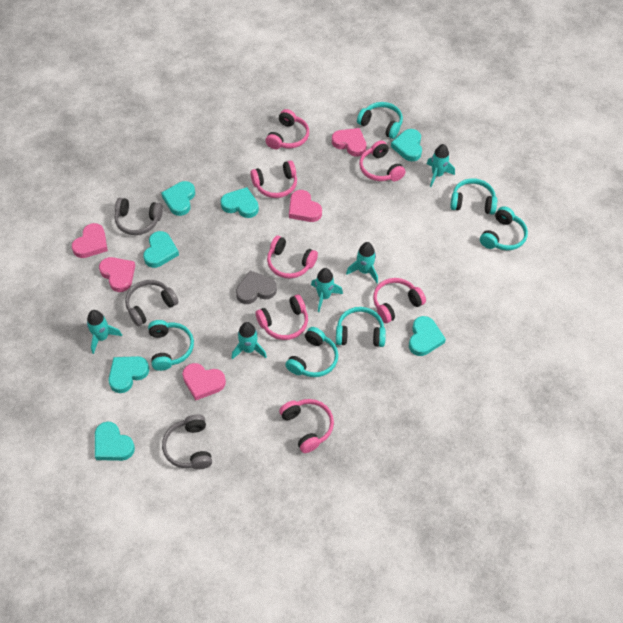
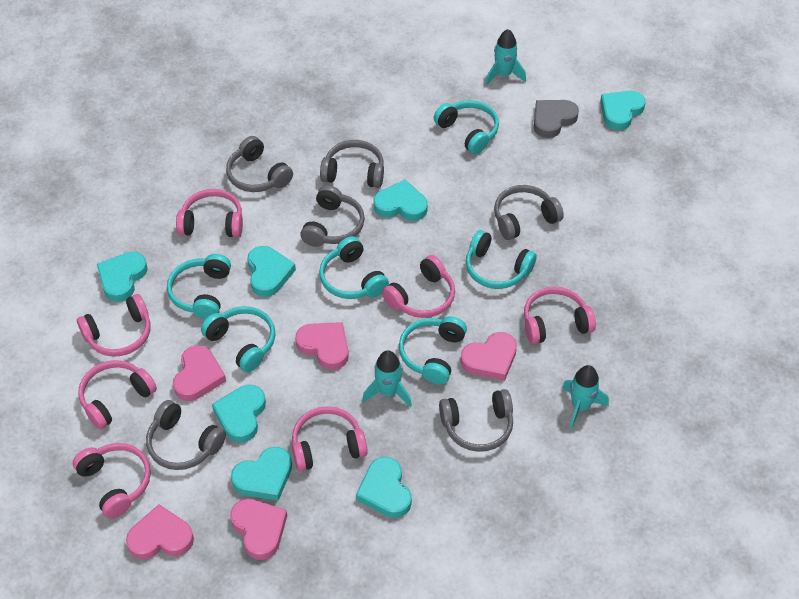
grey headphones: 3 -> 6
turquoise rocket: 5 -> 3

